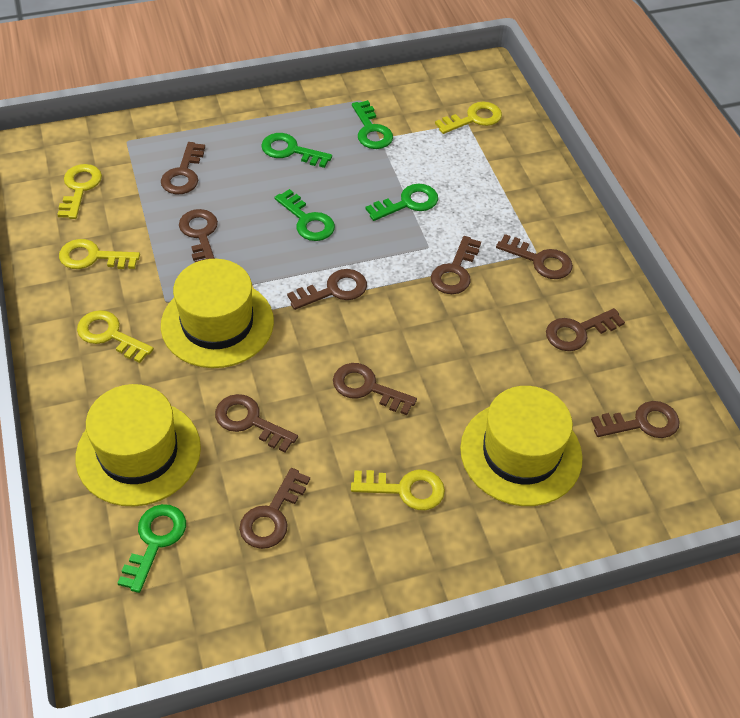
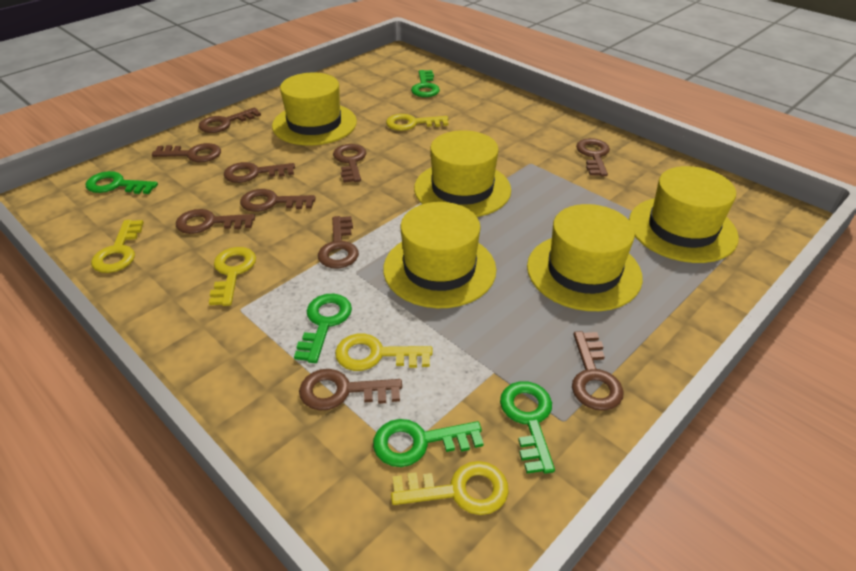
yellow hat: 3 -> 5

